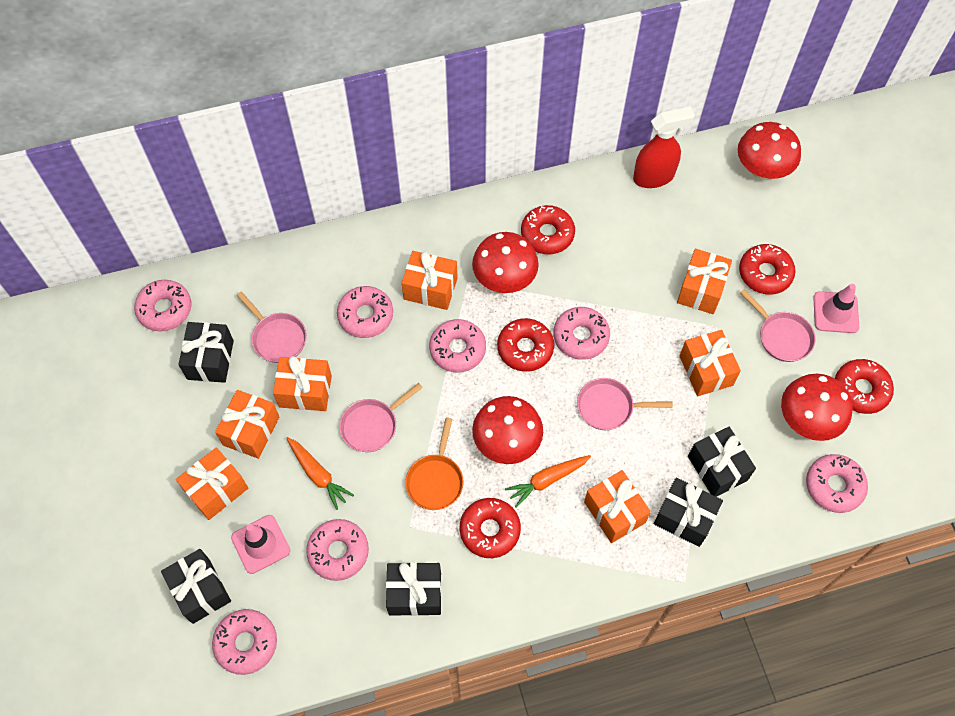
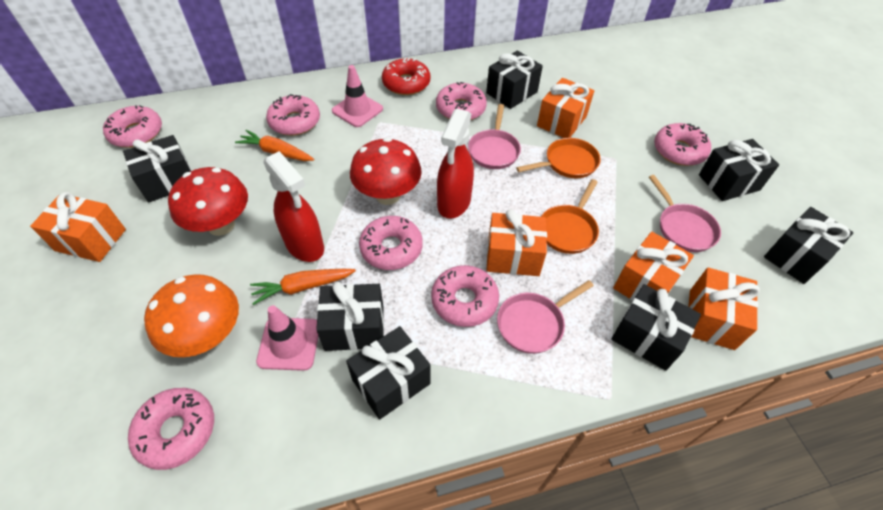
black gift: 5 -> 7
orange gift: 7 -> 5
orange mushroom: 0 -> 1
orange pan: 1 -> 2
pink pan: 4 -> 3
red donut: 5 -> 1
red mushroom: 4 -> 2
red spray bottle: 1 -> 2

